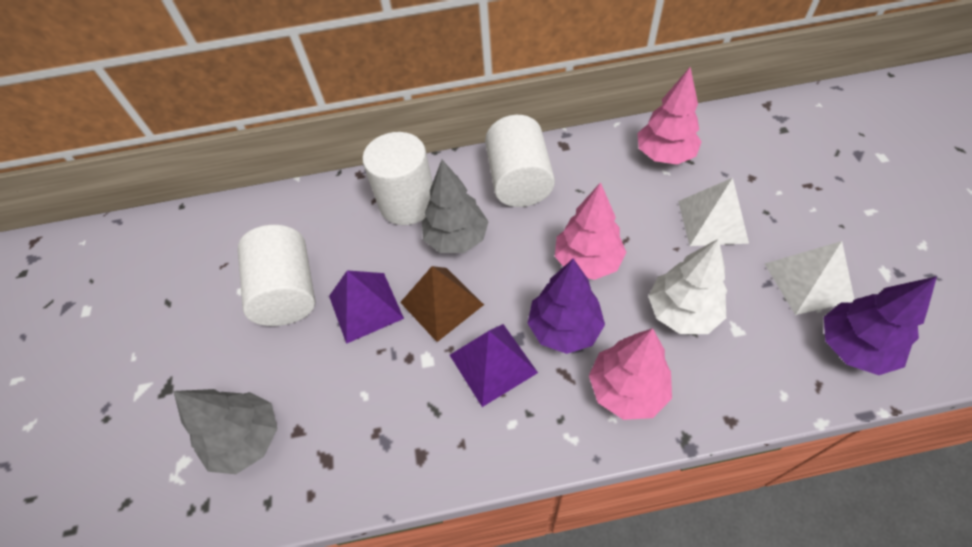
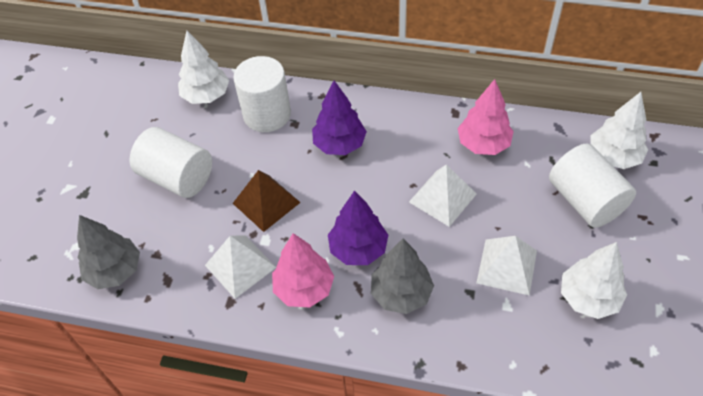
pink tree: 3 -> 2
purple pyramid: 2 -> 0
white pyramid: 2 -> 3
white tree: 1 -> 3

